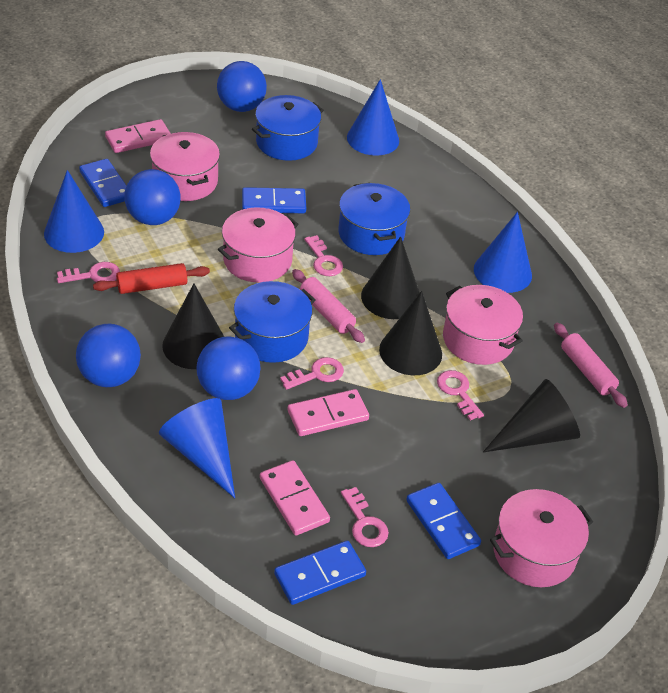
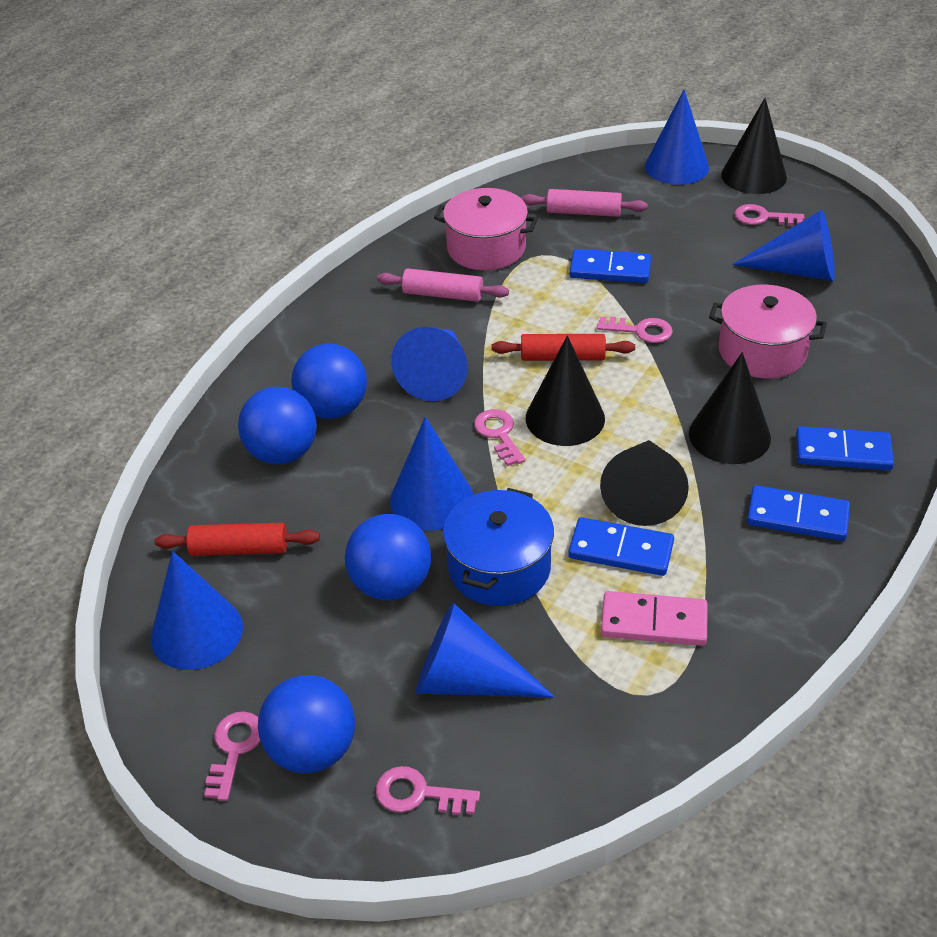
blue cone: 4 -> 6
blue pot: 3 -> 1
pink domino: 3 -> 1
pink pot: 4 -> 2
red rolling pin: 1 -> 2

